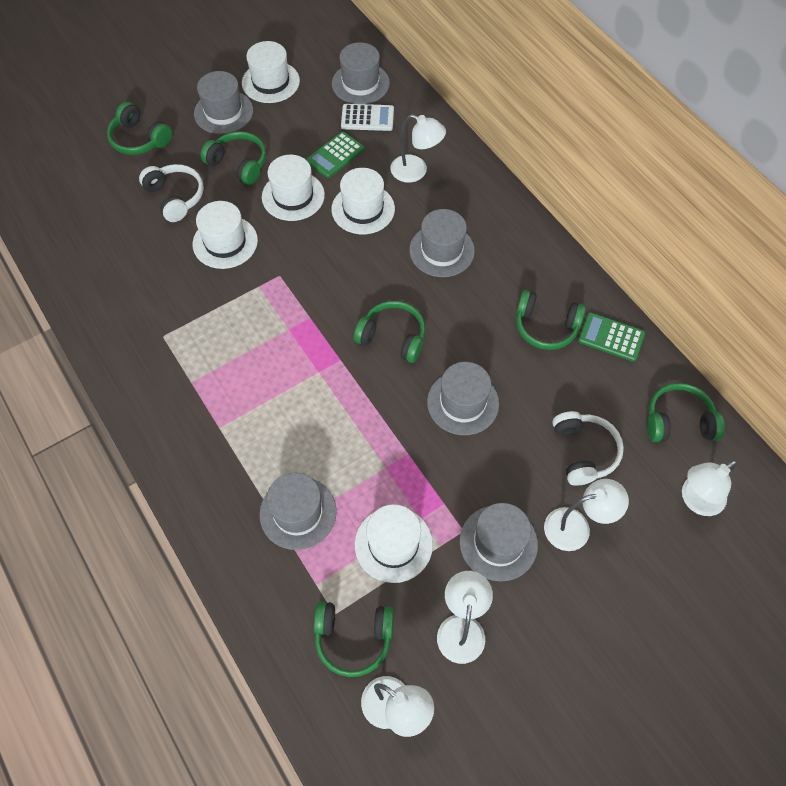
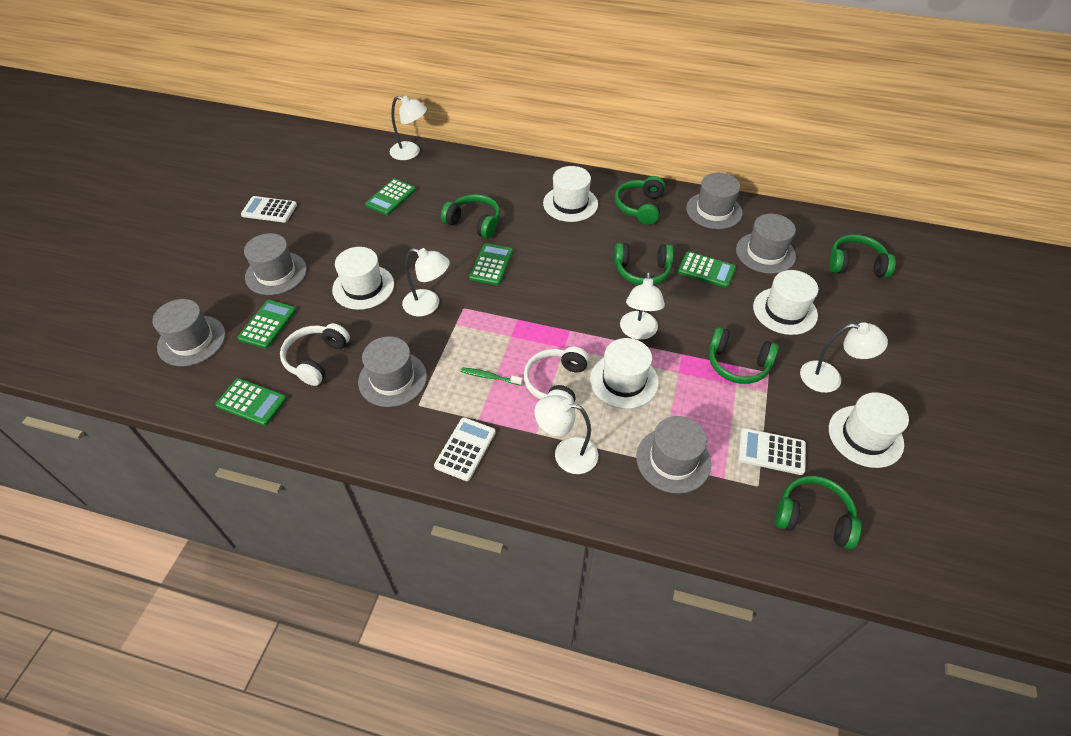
green calculator: 2 -> 5
green toothbrush: 0 -> 1
white calculator: 1 -> 3

